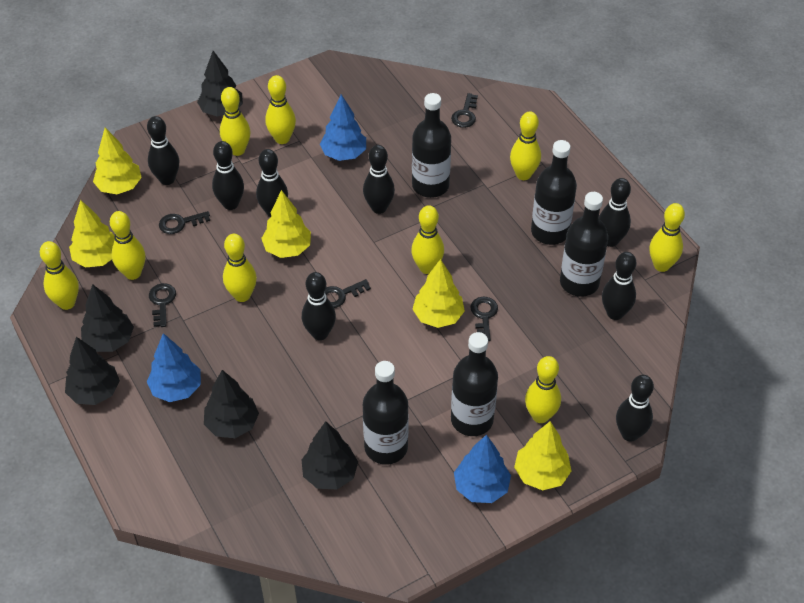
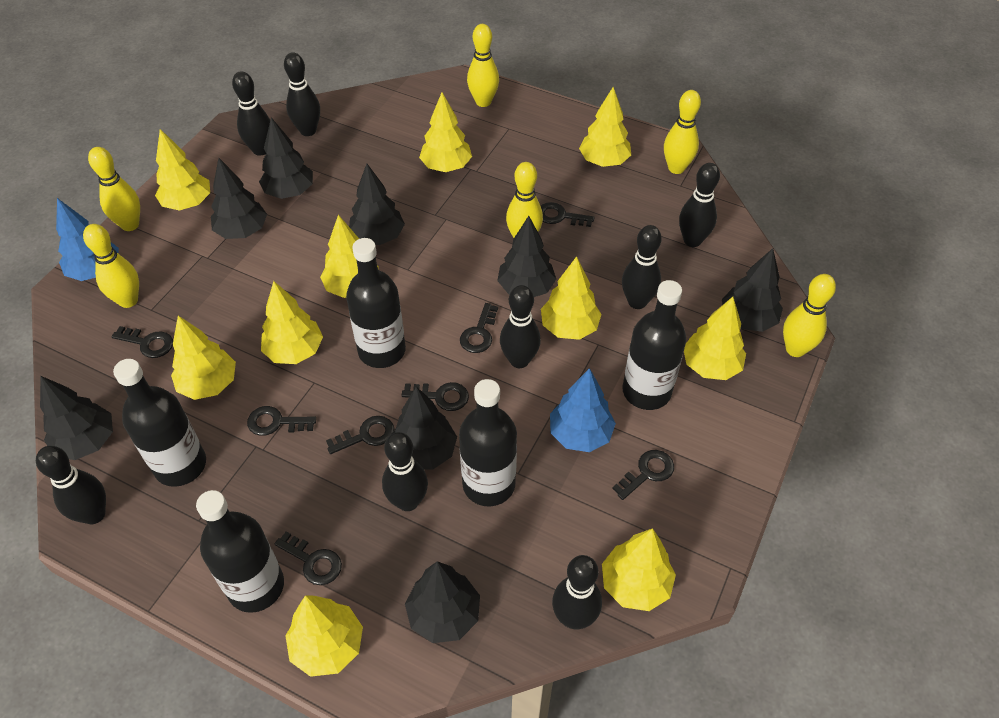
black key: 5 -> 8
black tree: 5 -> 8
blue tree: 3 -> 2
yellow bowling pin: 9 -> 6
yellow tree: 5 -> 10

